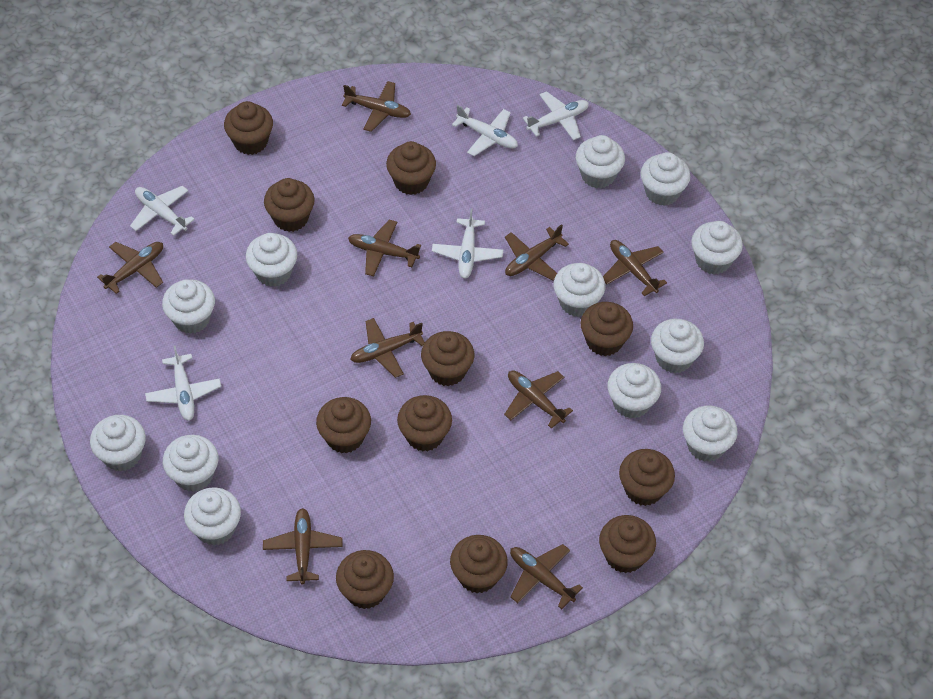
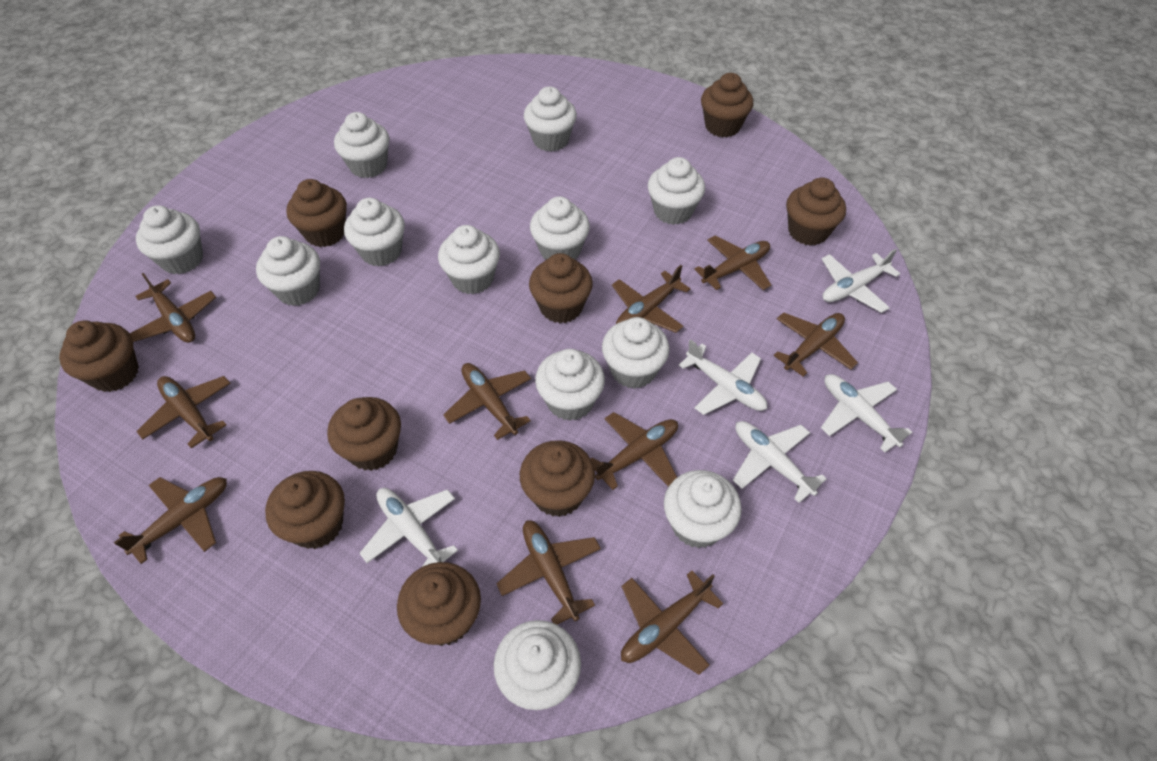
brown cupcake: 11 -> 9
brown plane: 9 -> 10

